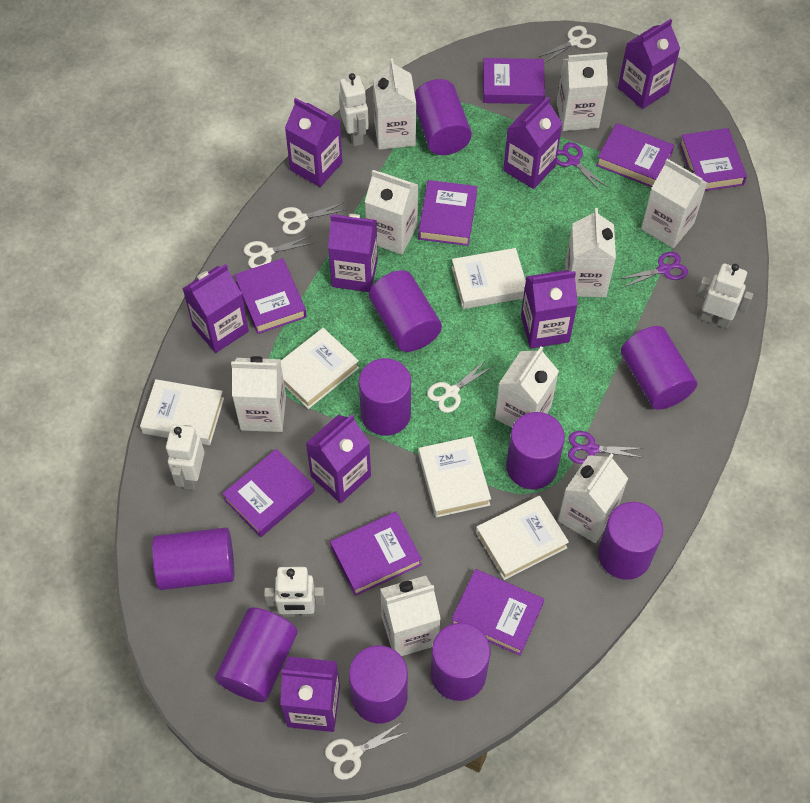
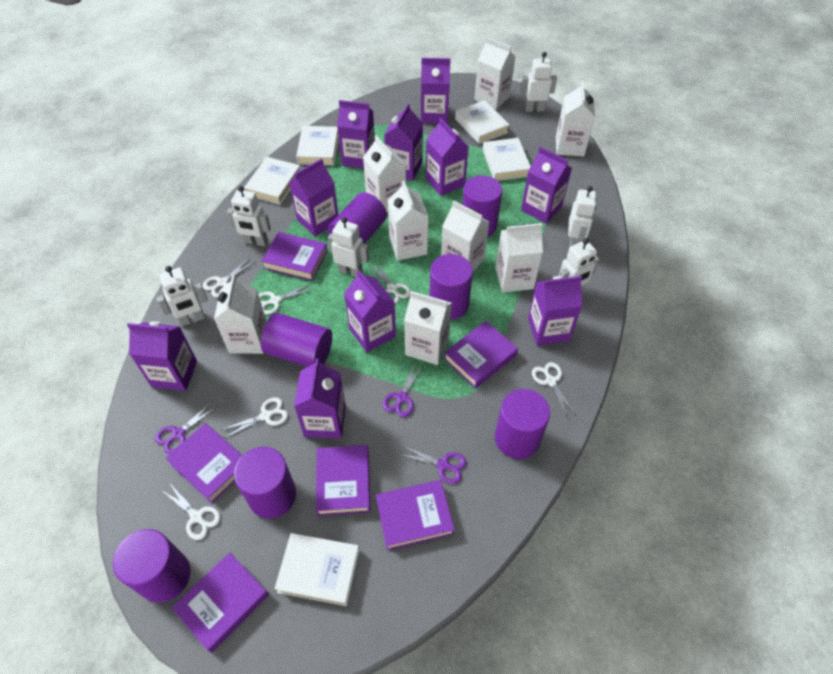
purple book: 8 -> 6
purple carton: 8 -> 10
purple cylinder: 10 -> 7
white carton: 9 -> 8
white robot: 4 -> 6
white scissors: 5 -> 6

